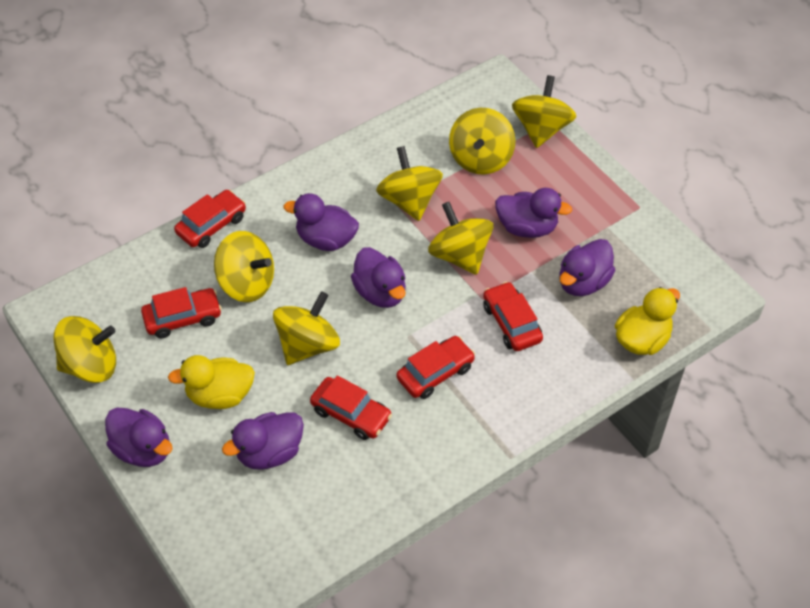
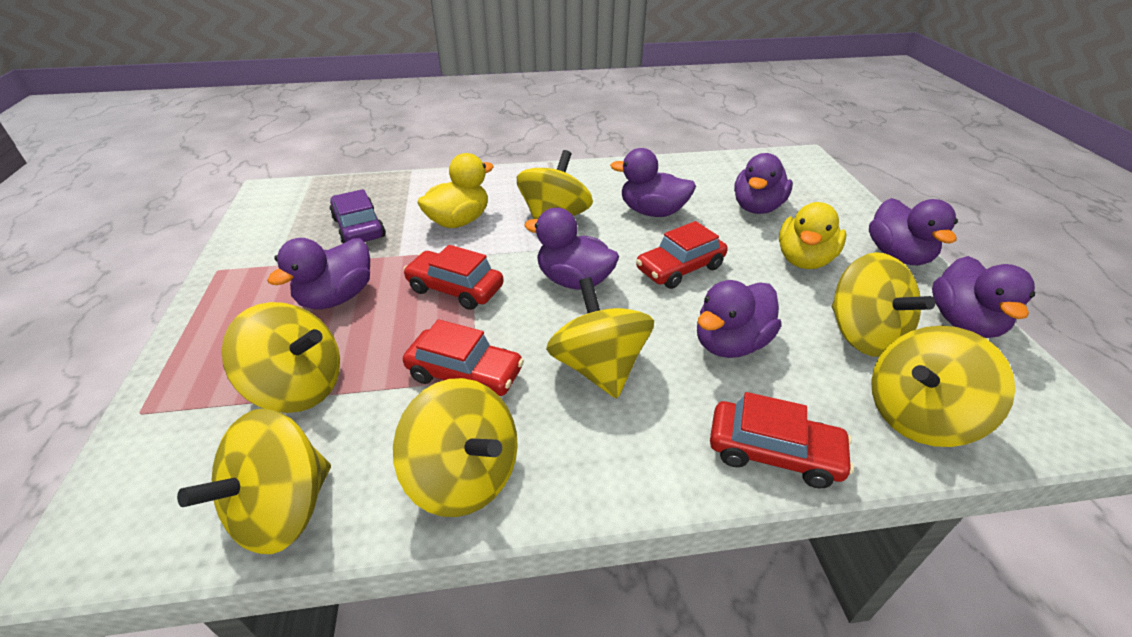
purple car: 0 -> 1
purple duck: 6 -> 7
red car: 5 -> 4

